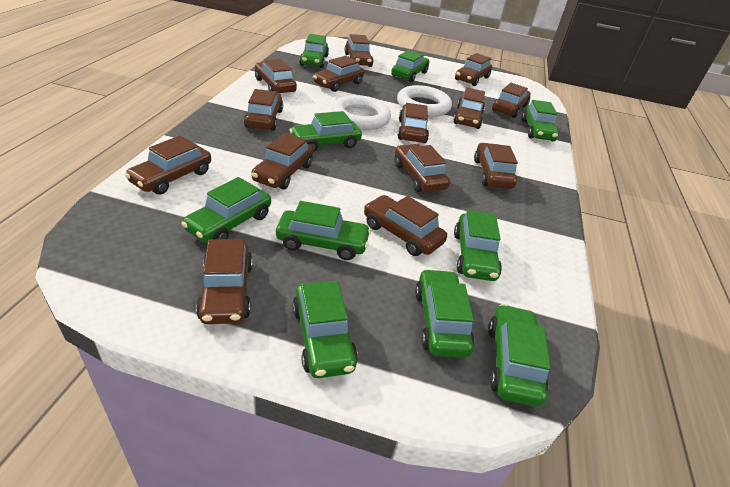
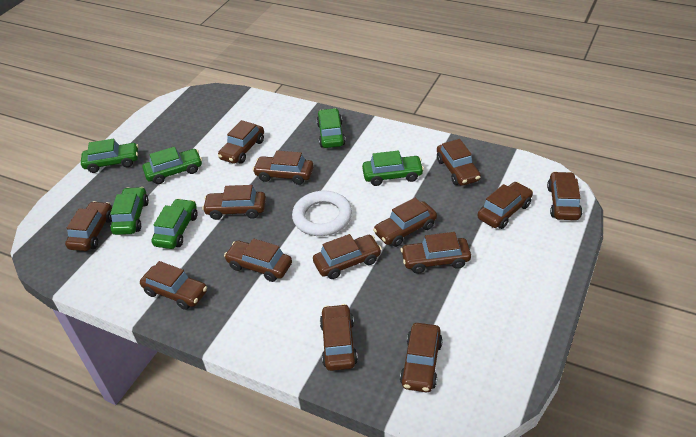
green car: 10 -> 6
white ring: 2 -> 1

